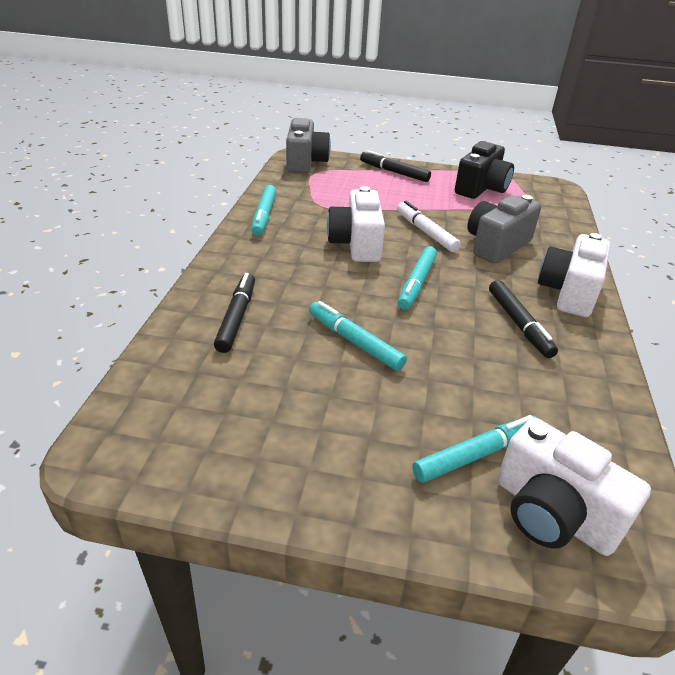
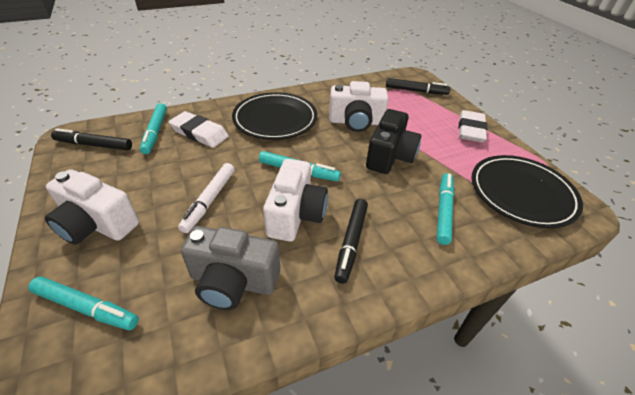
black plate: 0 -> 2
grey camera: 2 -> 1
white eraser: 0 -> 2

